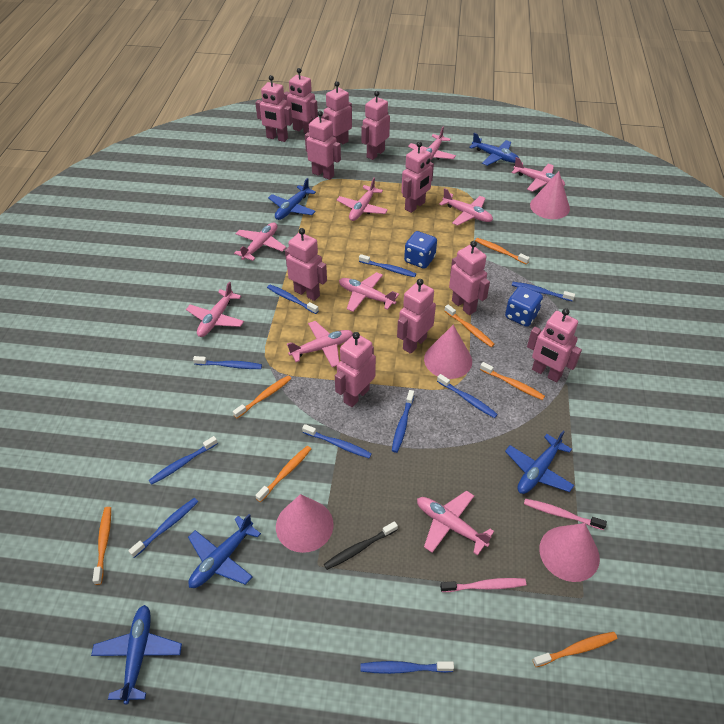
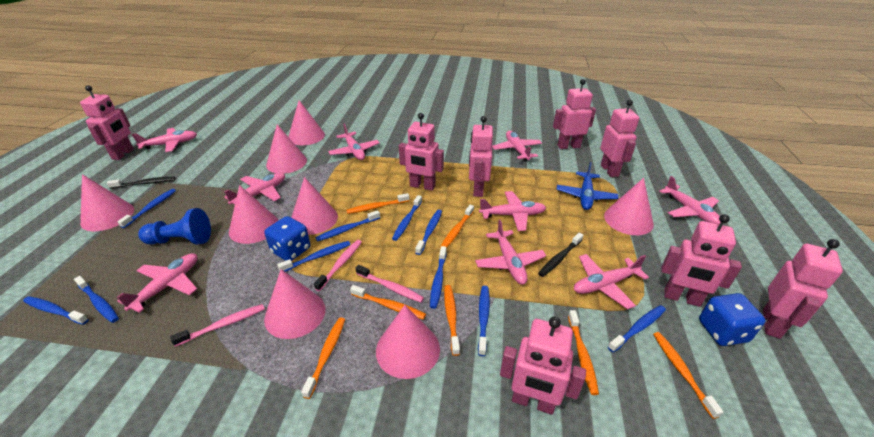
black toothbrush: 1 -> 2
blue pawn: 0 -> 1
blue plane: 5 -> 1
pink cone: 4 -> 8
pink robot: 11 -> 8
pink toothbrush: 2 -> 3

